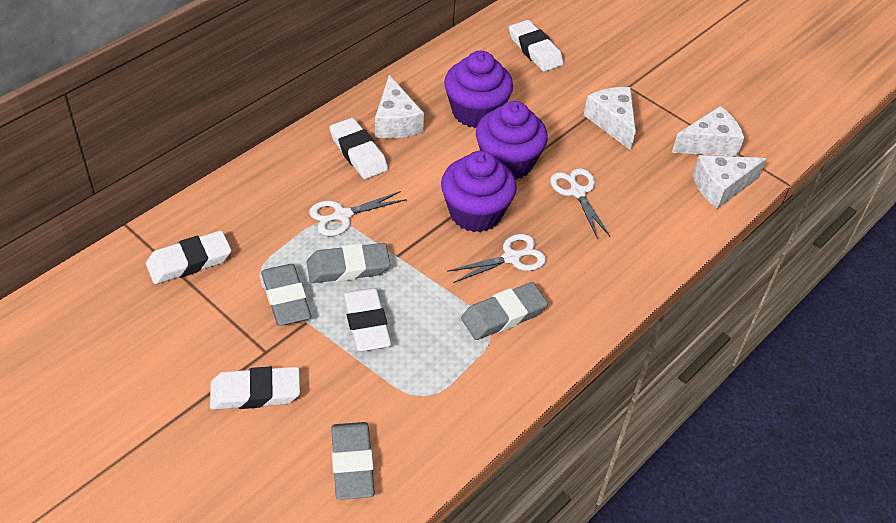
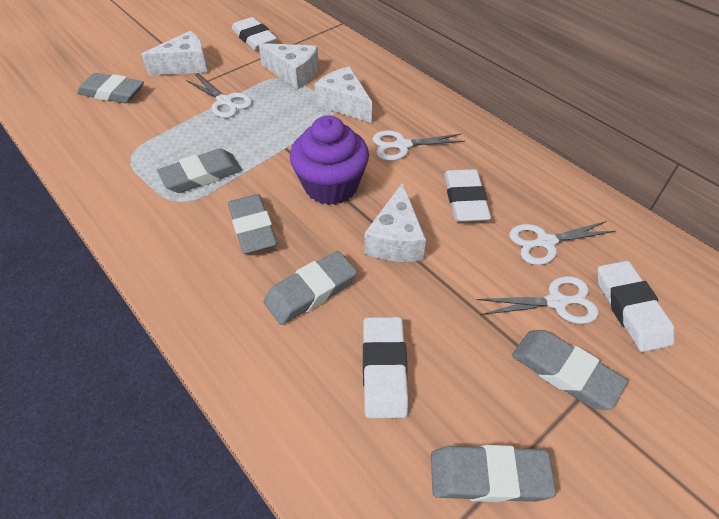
grey eraser: 4 -> 6
purple cupcake: 3 -> 1
white eraser: 5 -> 4
white scissors: 3 -> 4

